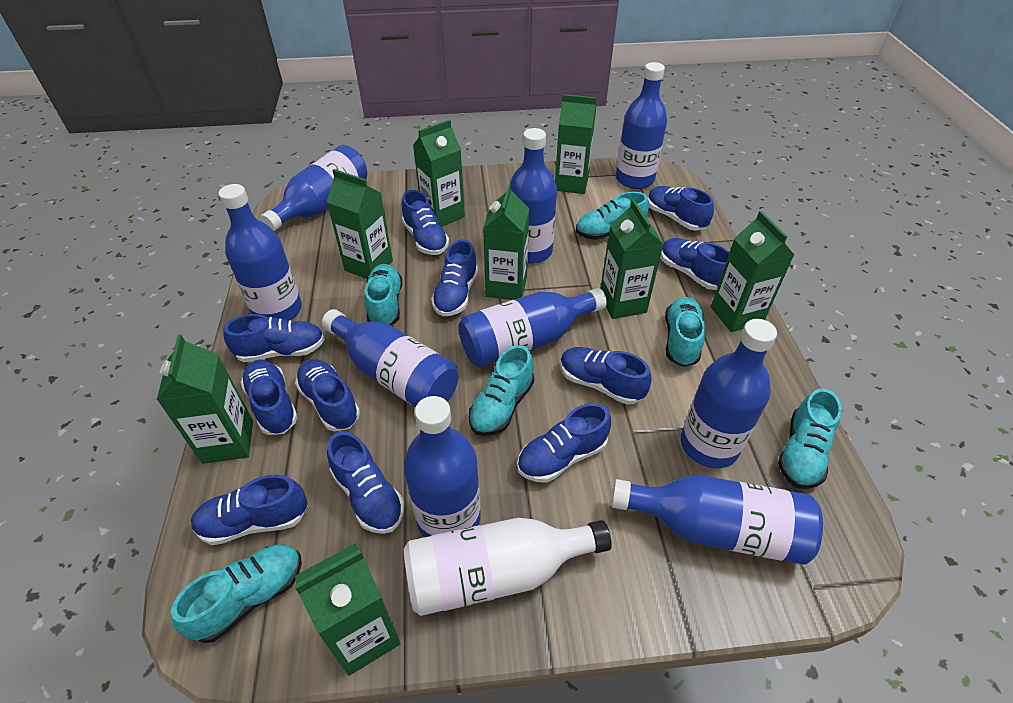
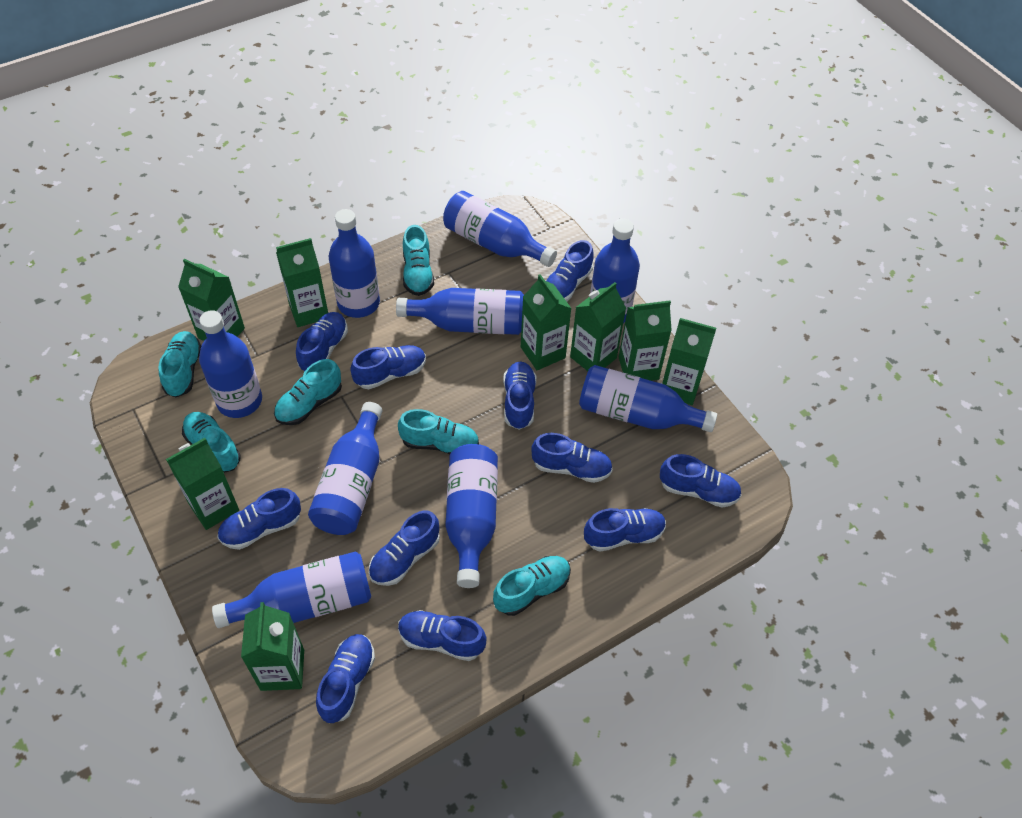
white bottle: 1 -> 0

